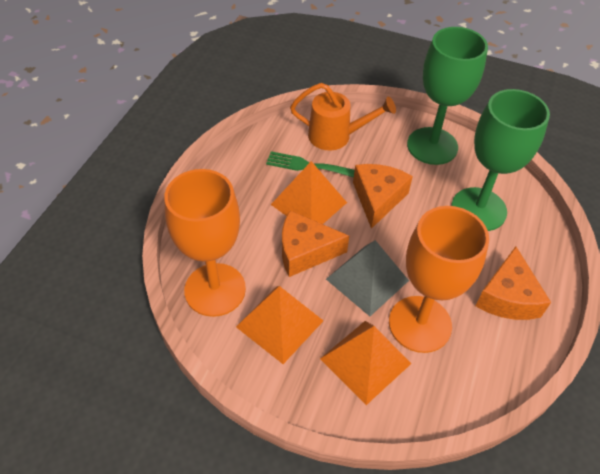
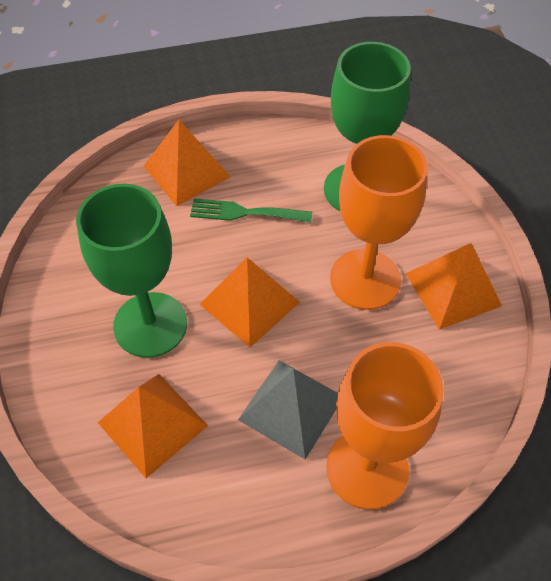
orange cheese: 3 -> 0
orange pyramid: 3 -> 4
orange watering can: 1 -> 0

